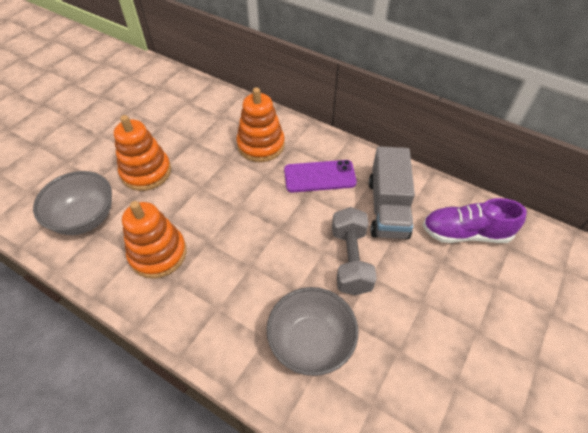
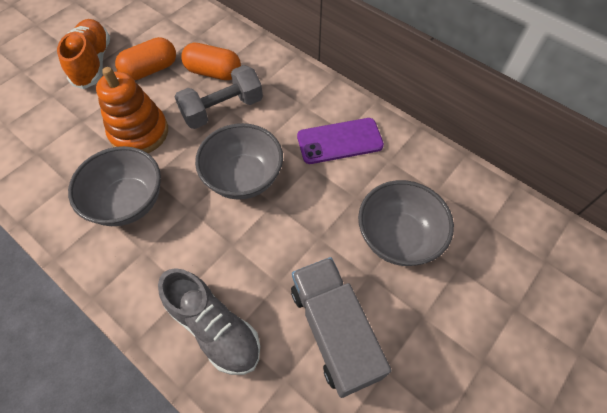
grey bowl: 2 -> 3
grey shoe: 0 -> 1
orange capsule: 0 -> 2
orange shoe: 0 -> 1
orange stacking toy: 3 -> 1
purple shoe: 1 -> 0

